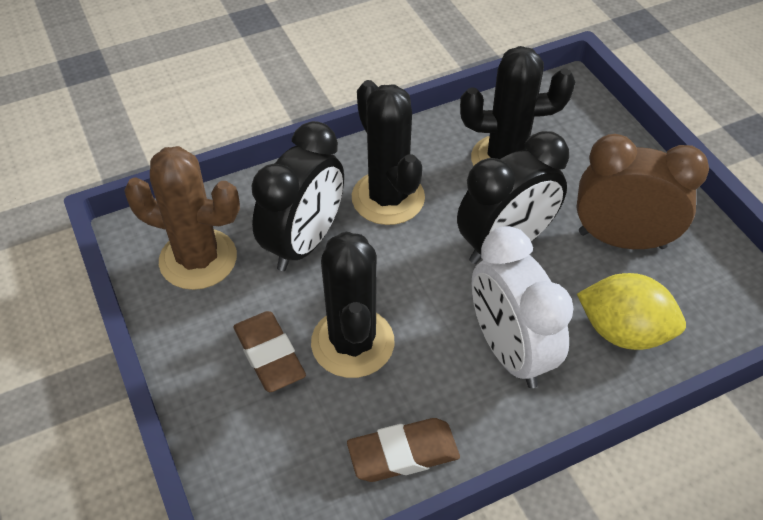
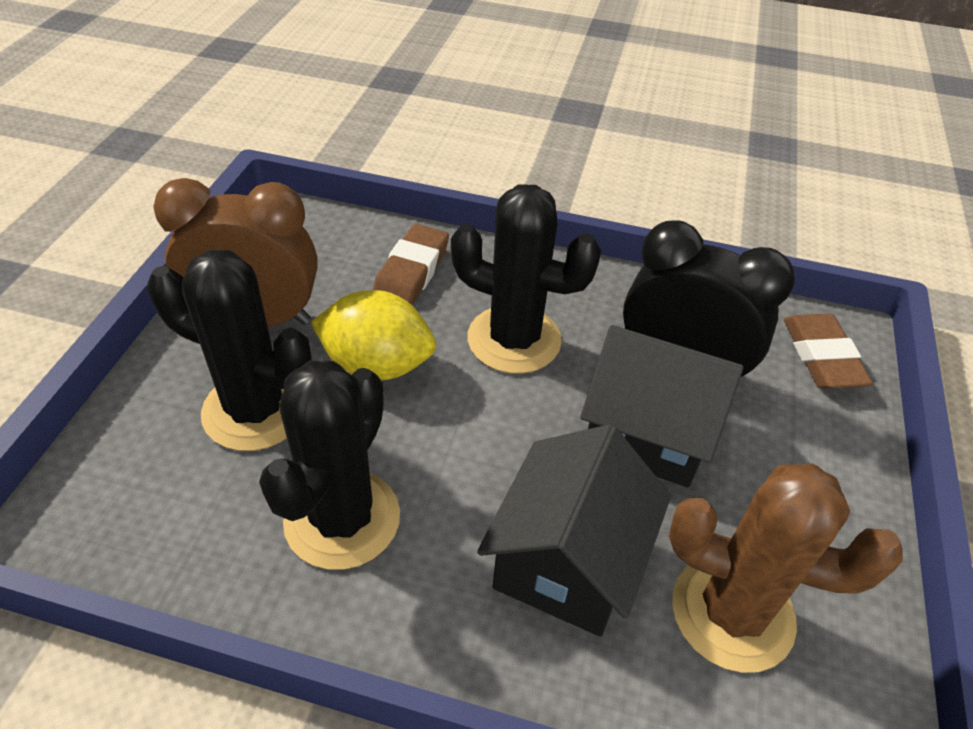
black clock: 2 -> 1
black house: 0 -> 2
white clock: 1 -> 0

